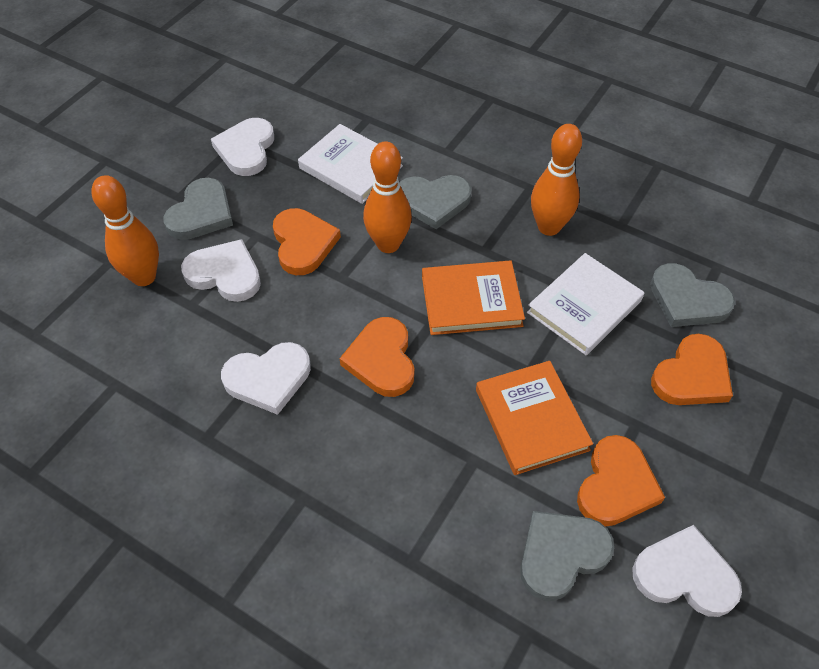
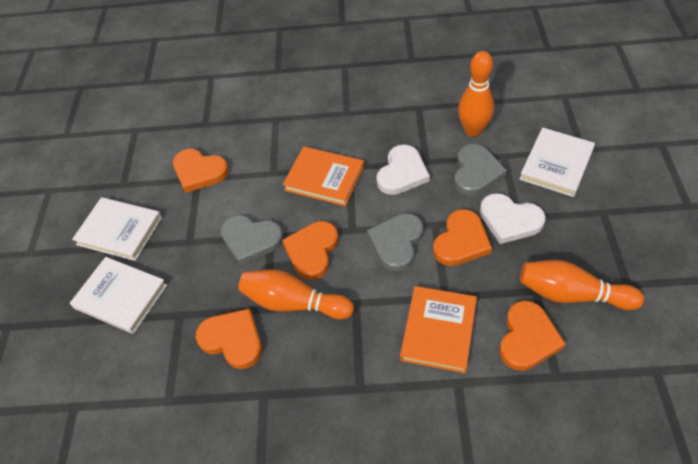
grey heart: 4 -> 3
orange heart: 4 -> 5
white book: 2 -> 3
white heart: 4 -> 2

